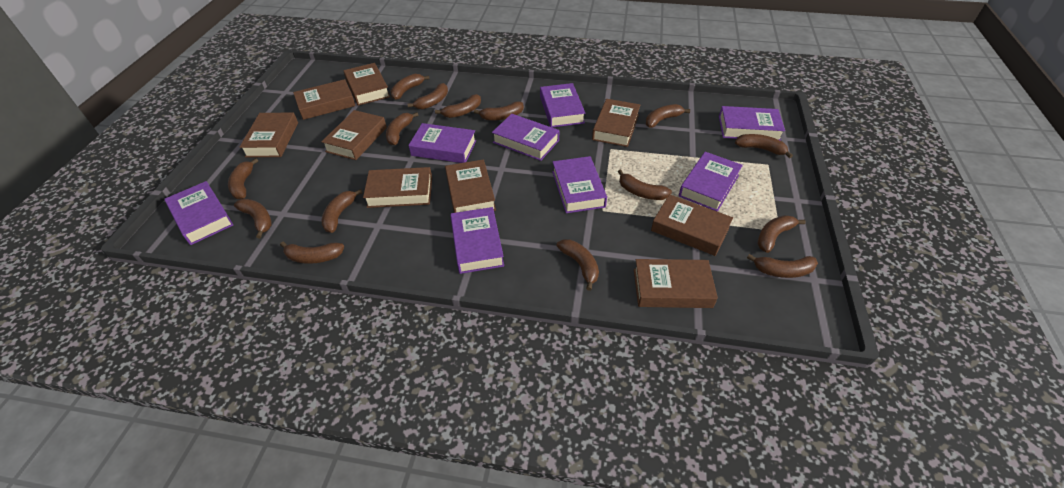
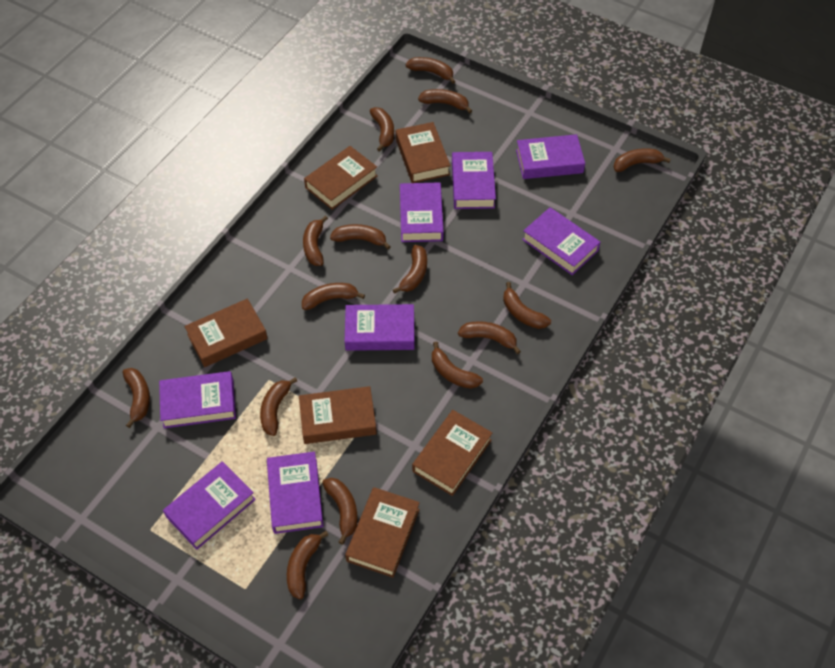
brown book: 9 -> 6

